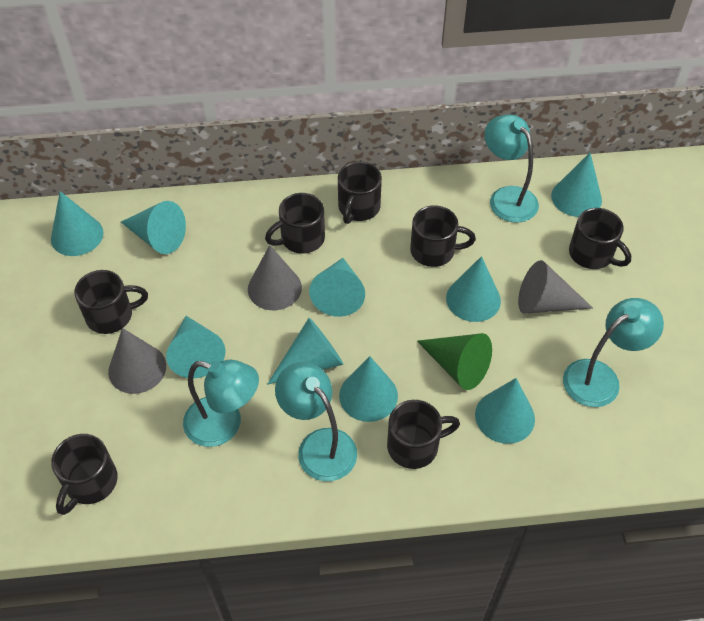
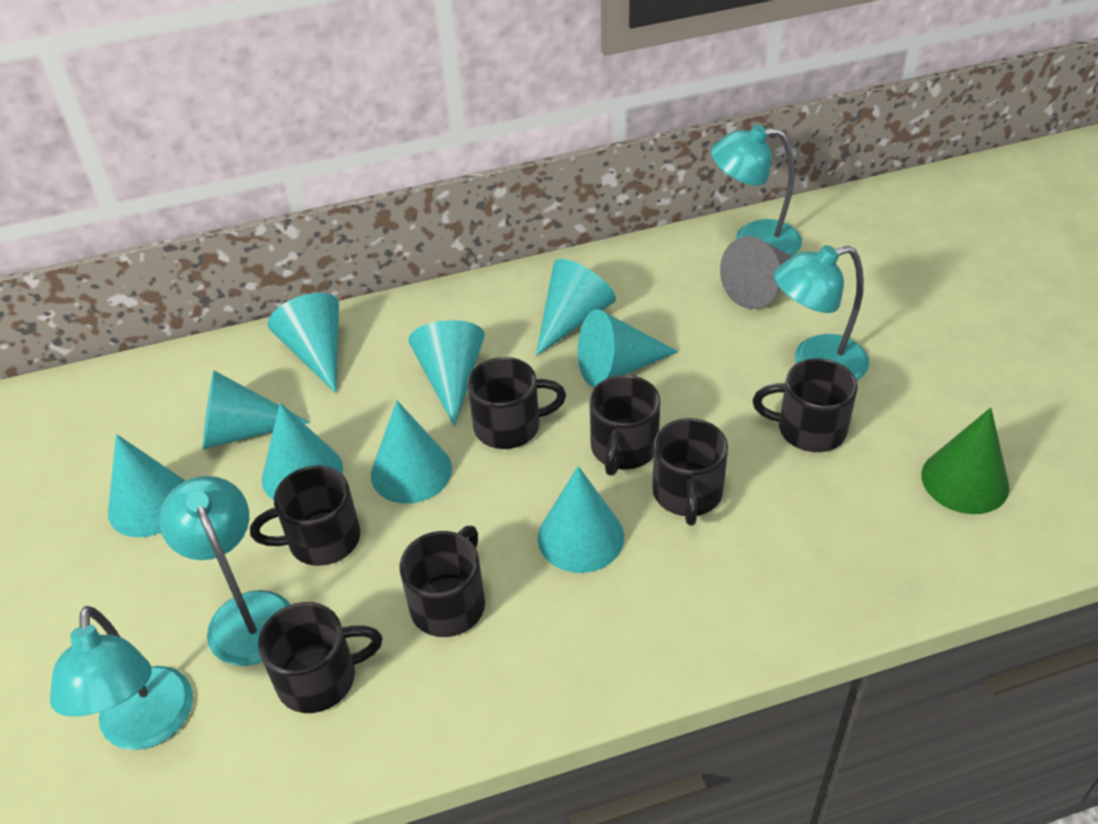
grey cone: 3 -> 1

